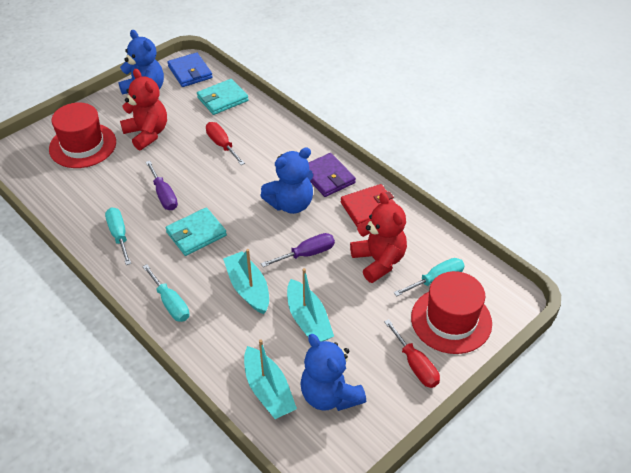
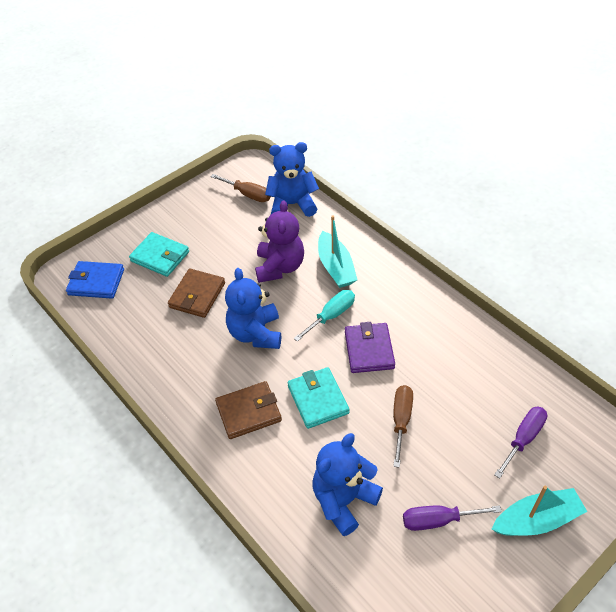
brown screwdriver: 0 -> 2
brown wallet: 0 -> 2
purple teddy bear: 0 -> 1
red hat: 2 -> 0
red screwdriver: 2 -> 0
red teddy bear: 2 -> 0
red wallet: 1 -> 0
turquoise boat: 3 -> 2
turquoise screwdriver: 3 -> 1

